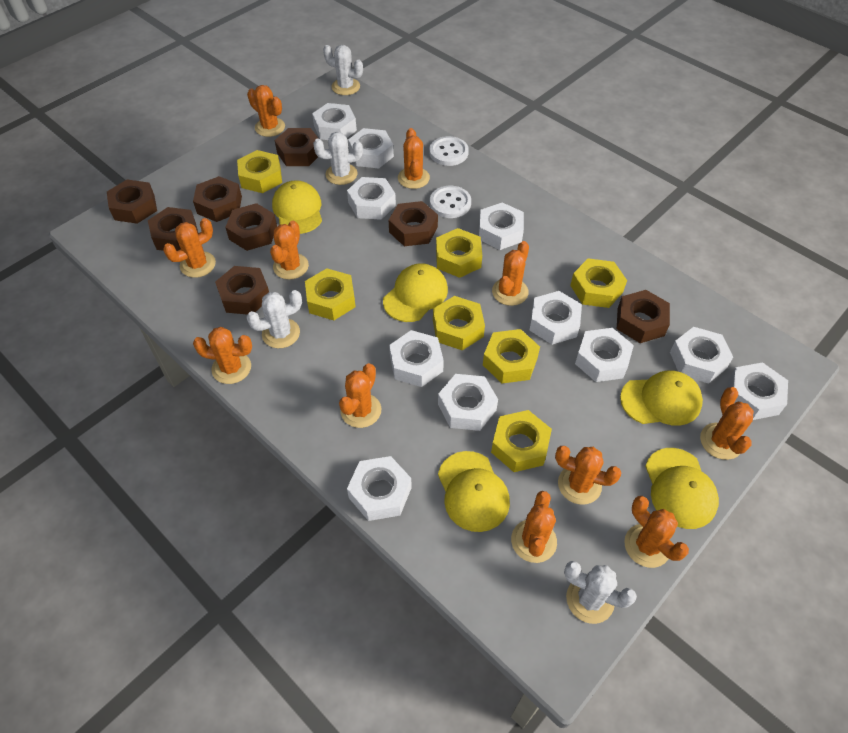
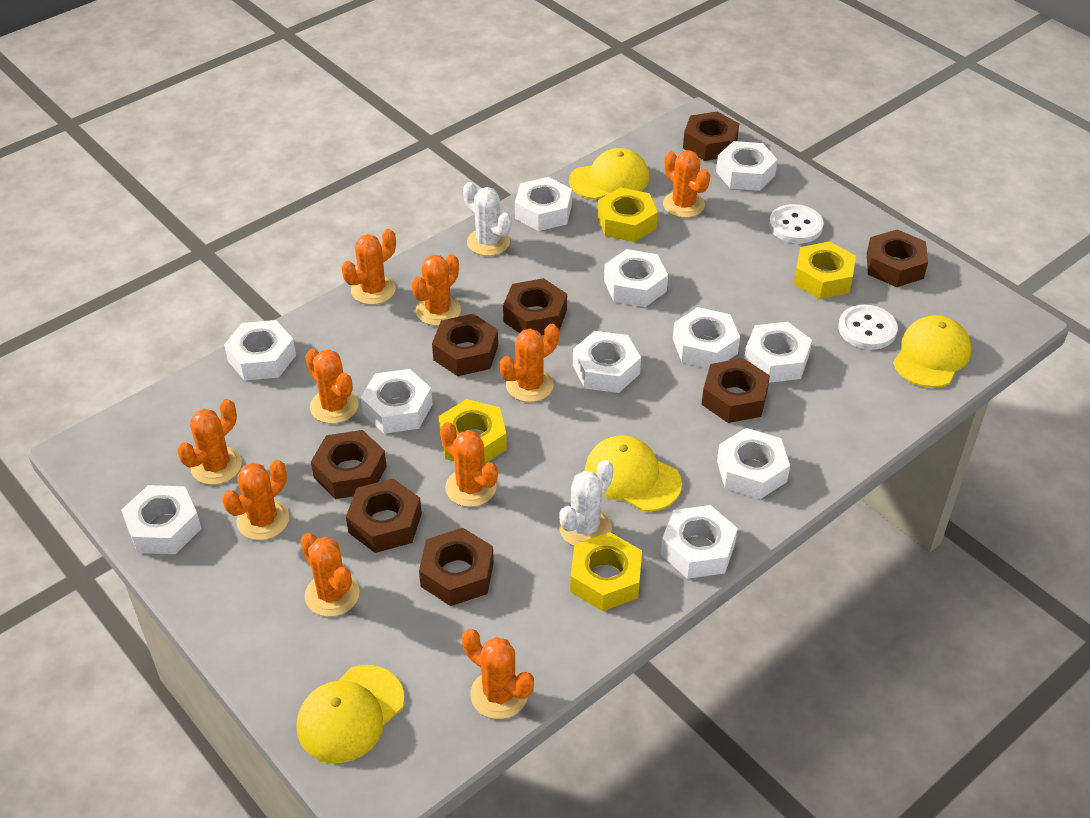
orange cactus: 11 -> 10
white cactus: 4 -> 2
yellow cap: 5 -> 4
yellow nut: 7 -> 4

